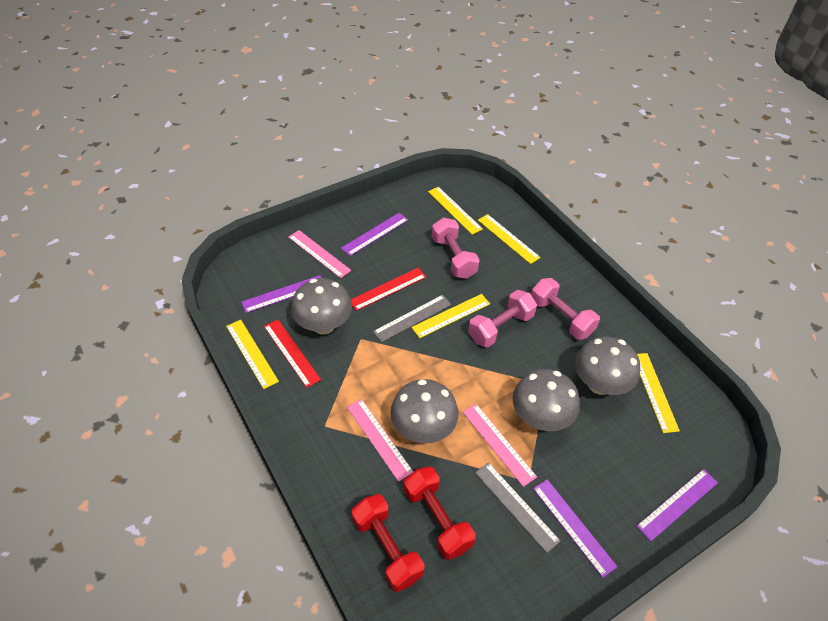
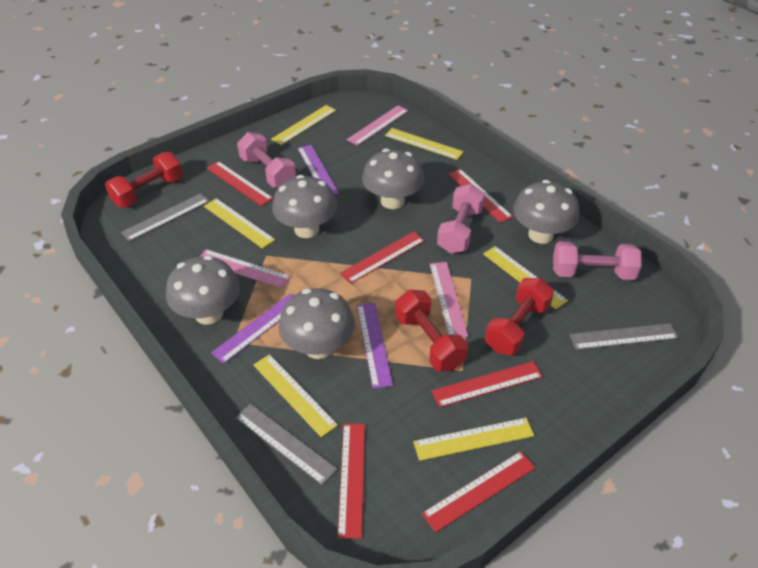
grey mushroom: 4 -> 5
grey ruler: 2 -> 3
purple ruler: 4 -> 3
red dumbbell: 2 -> 3
red ruler: 2 -> 6
yellow ruler: 5 -> 6

